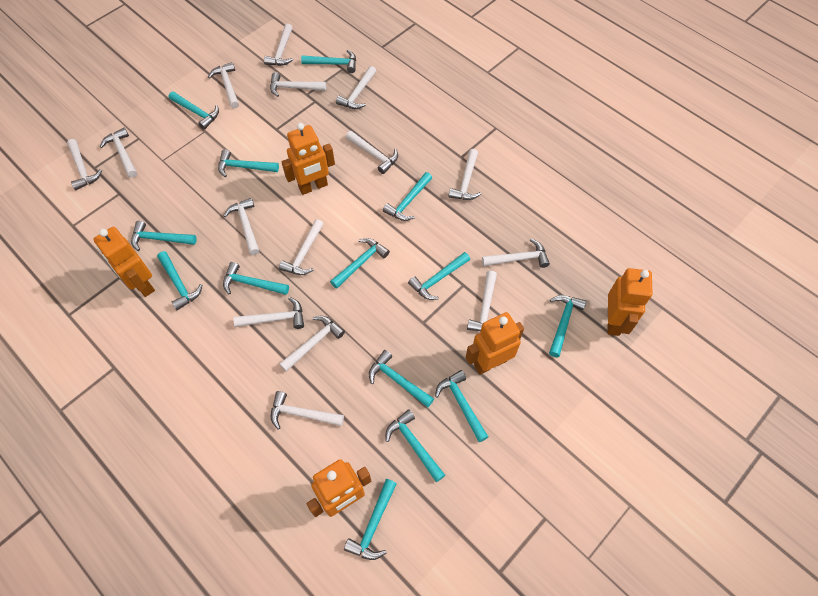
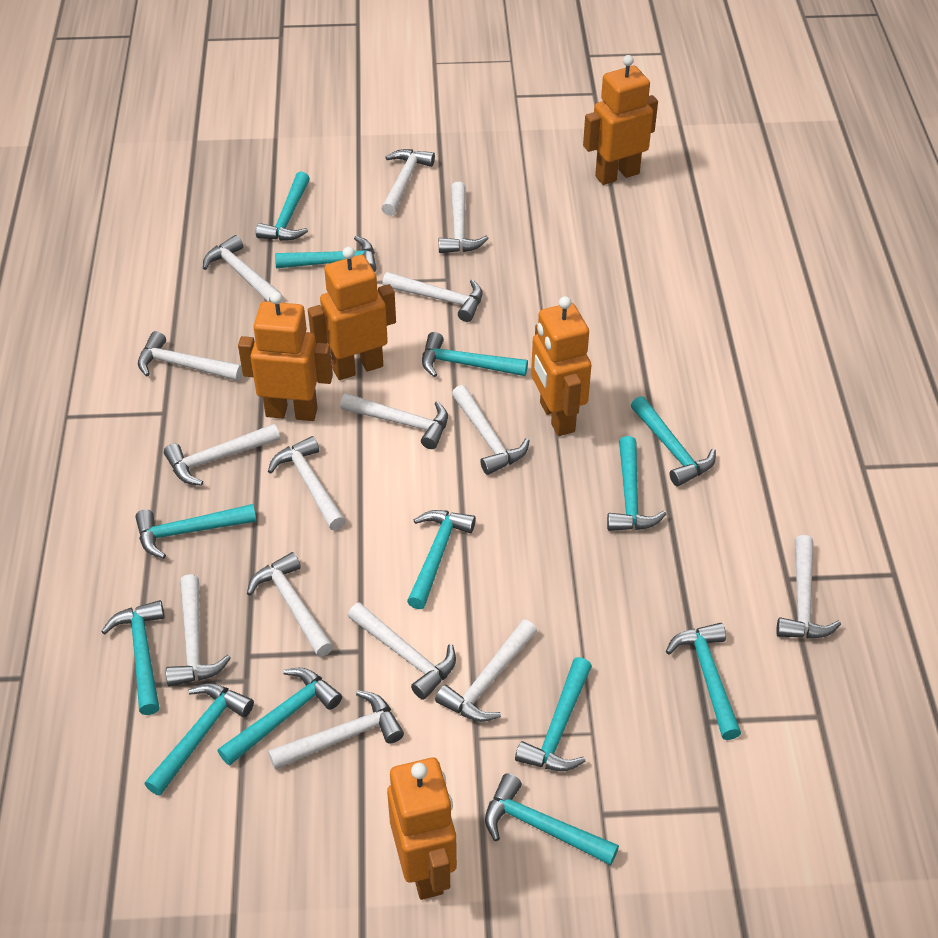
turquoise hammer: 14 -> 13

